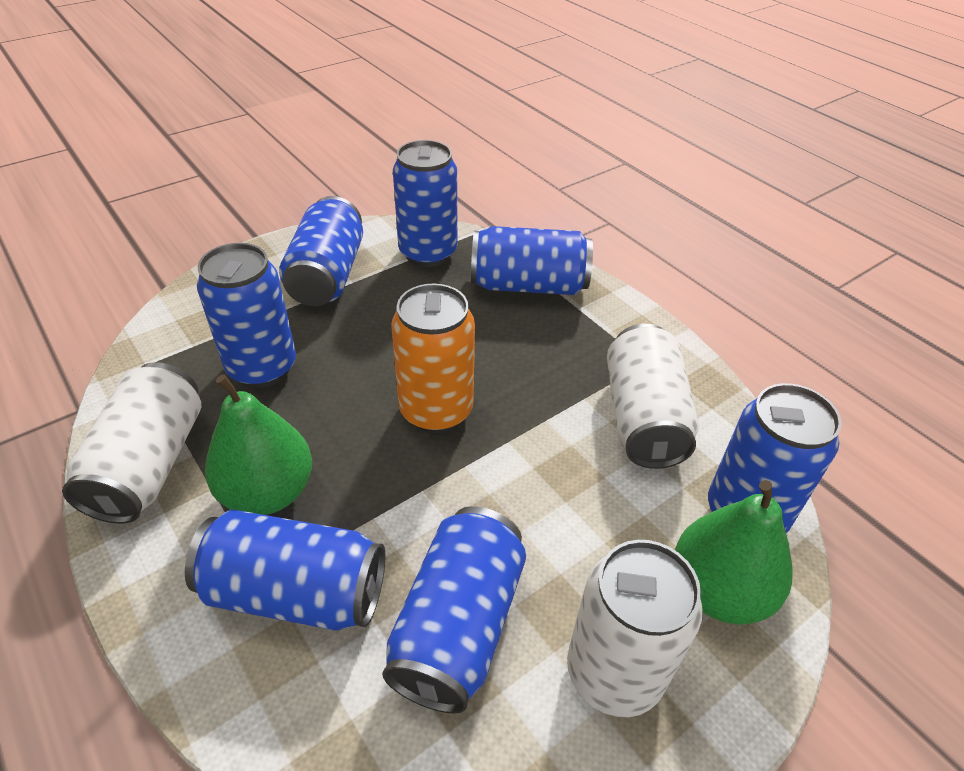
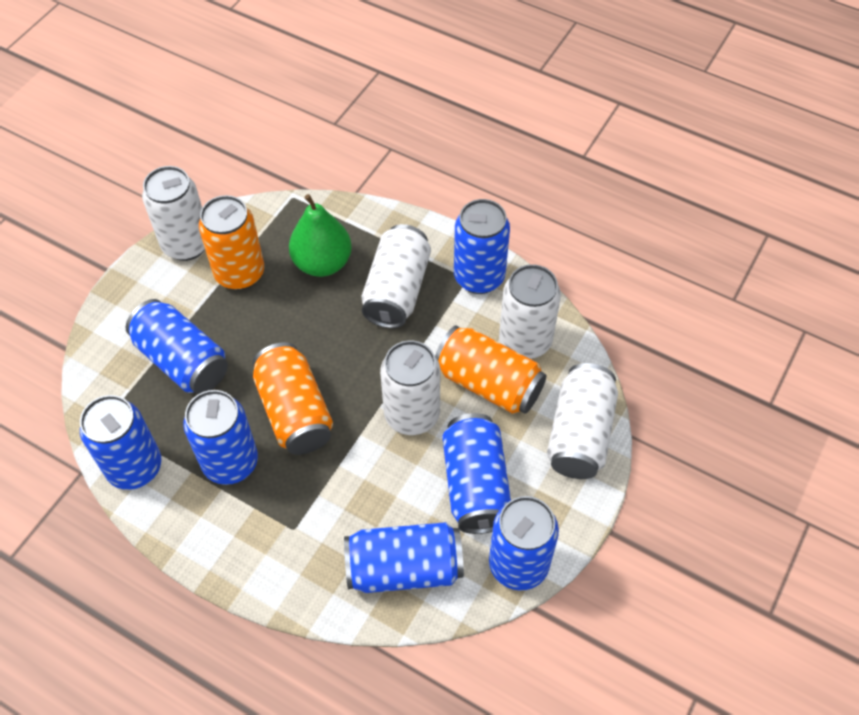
green pear: 2 -> 1
orange can: 1 -> 3
white can: 3 -> 5

